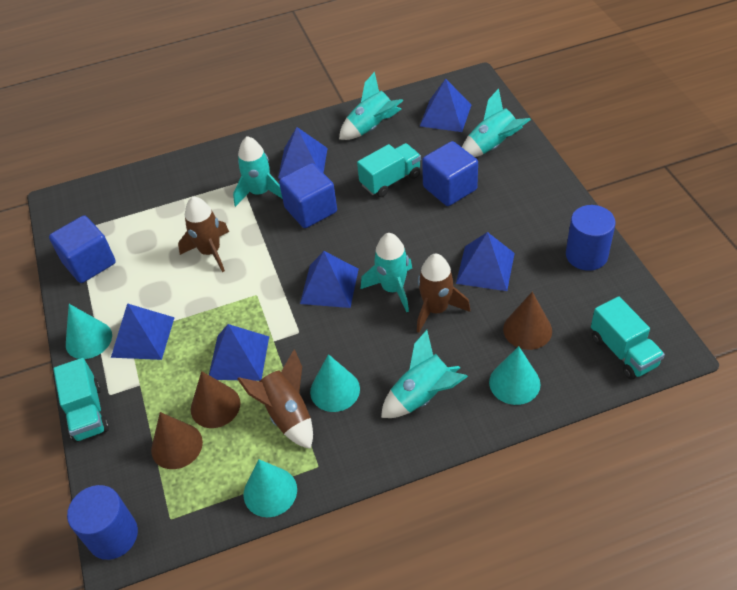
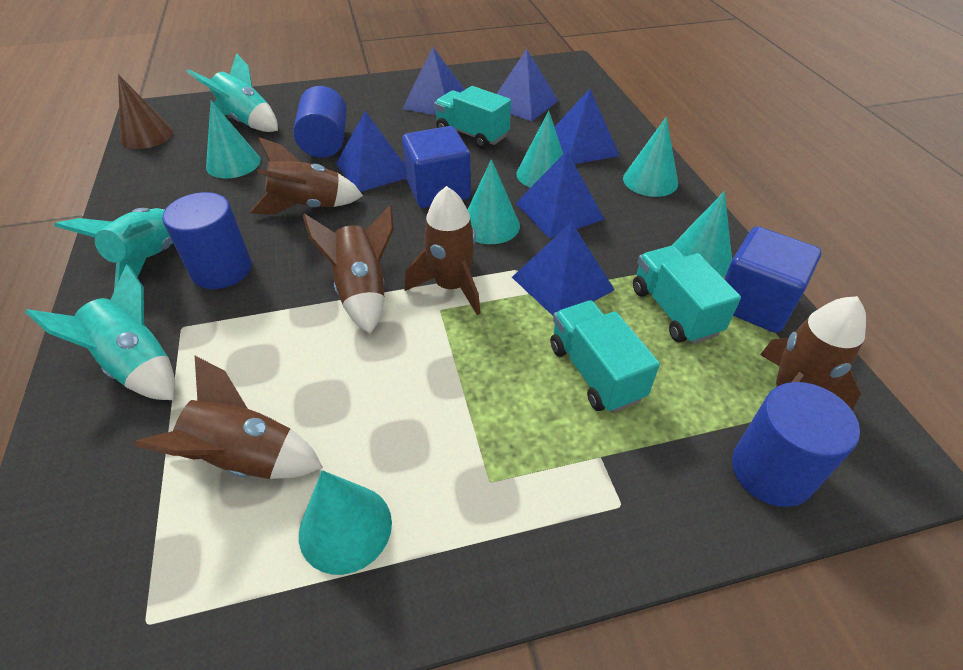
blue cube: 3 -> 2
blue cylinder: 2 -> 3
brown cone: 3 -> 1
brown rocket: 3 -> 5
turquoise cone: 4 -> 6
turquoise rocket: 5 -> 3

